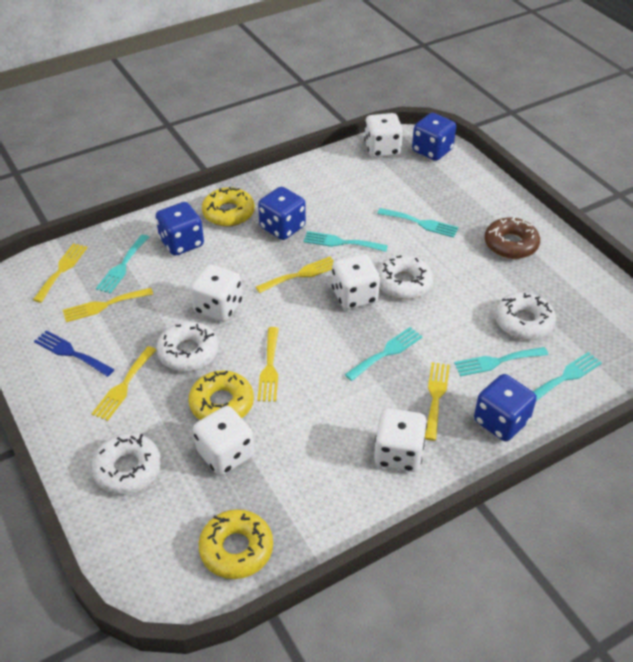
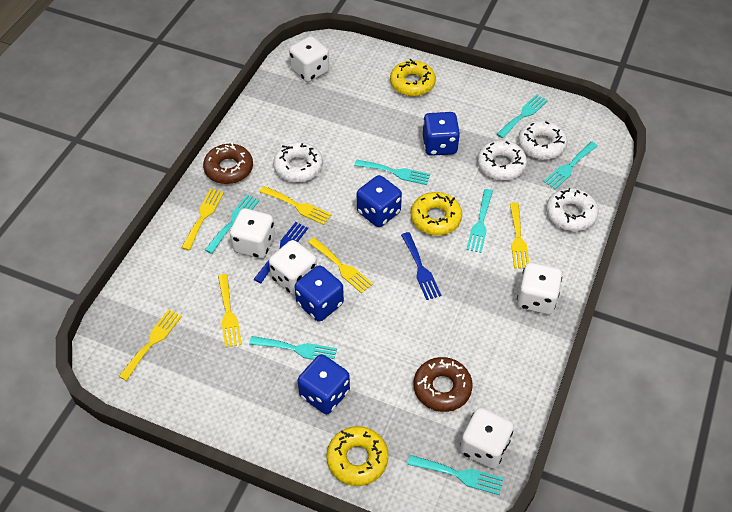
blue fork: 1 -> 2
brown donut: 1 -> 2
turquoise fork: 6 -> 7

